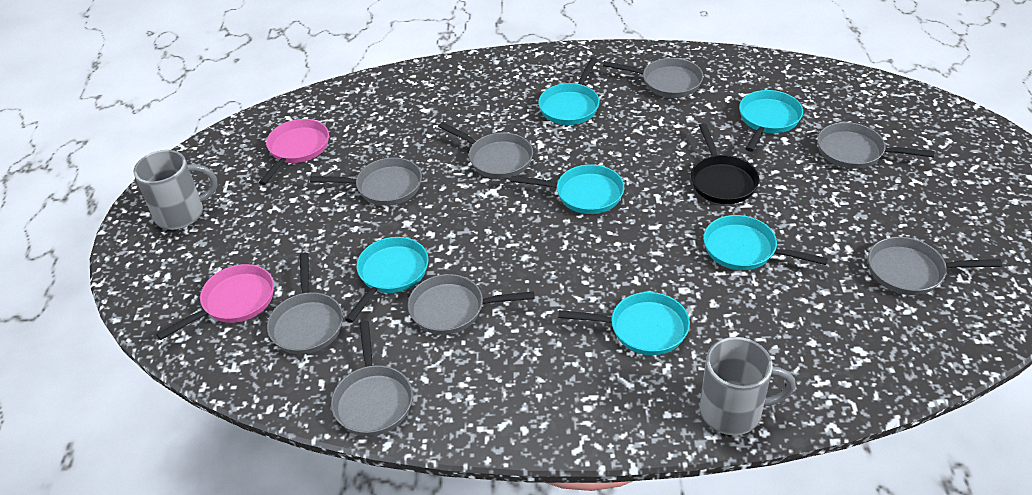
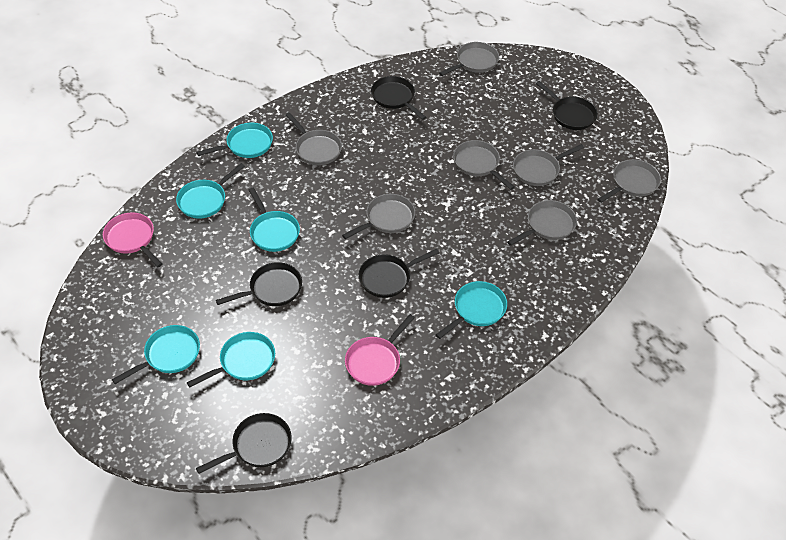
black pan: 1 -> 5
grey mug: 2 -> 0
grey pan: 8 -> 7

